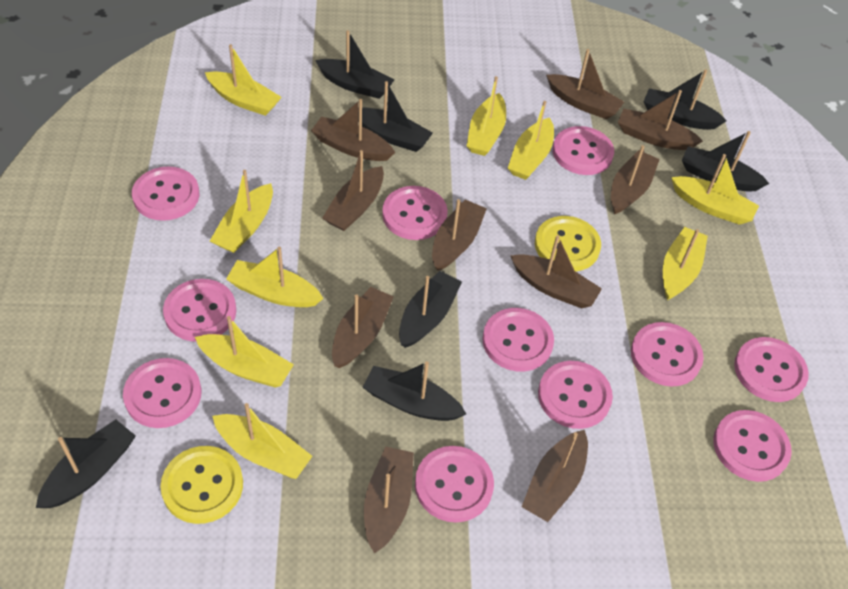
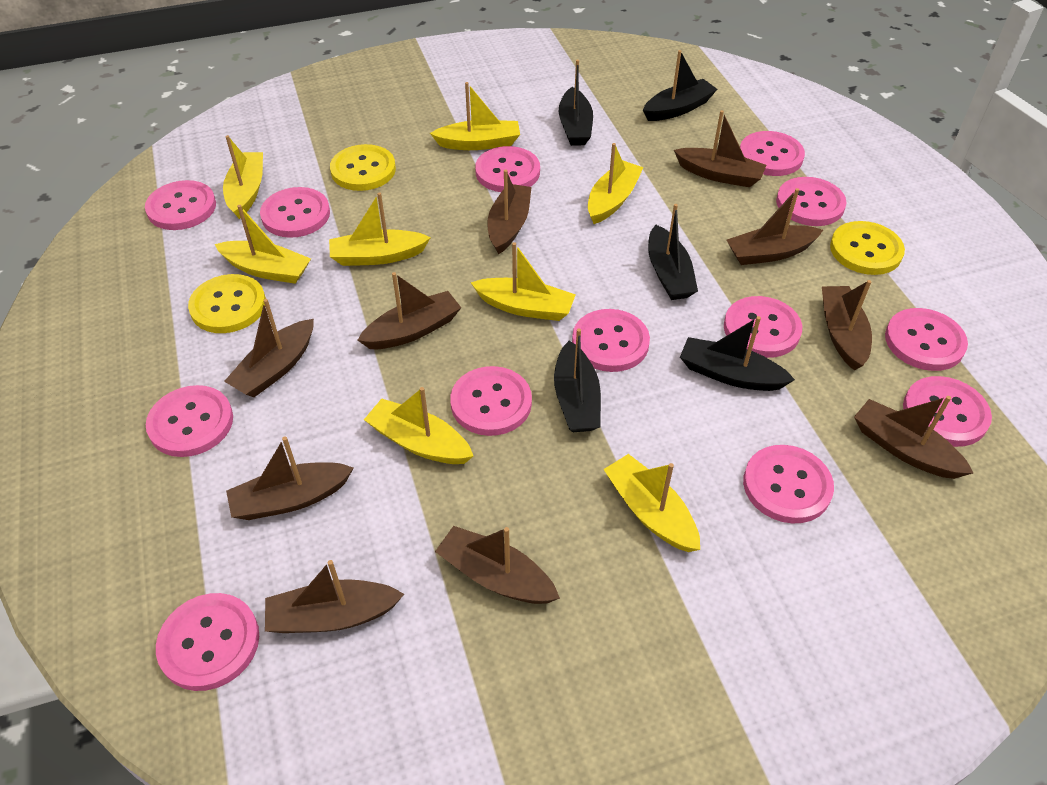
black boat: 7 -> 5
pink button: 11 -> 13
yellow boat: 9 -> 8
yellow button: 2 -> 3

